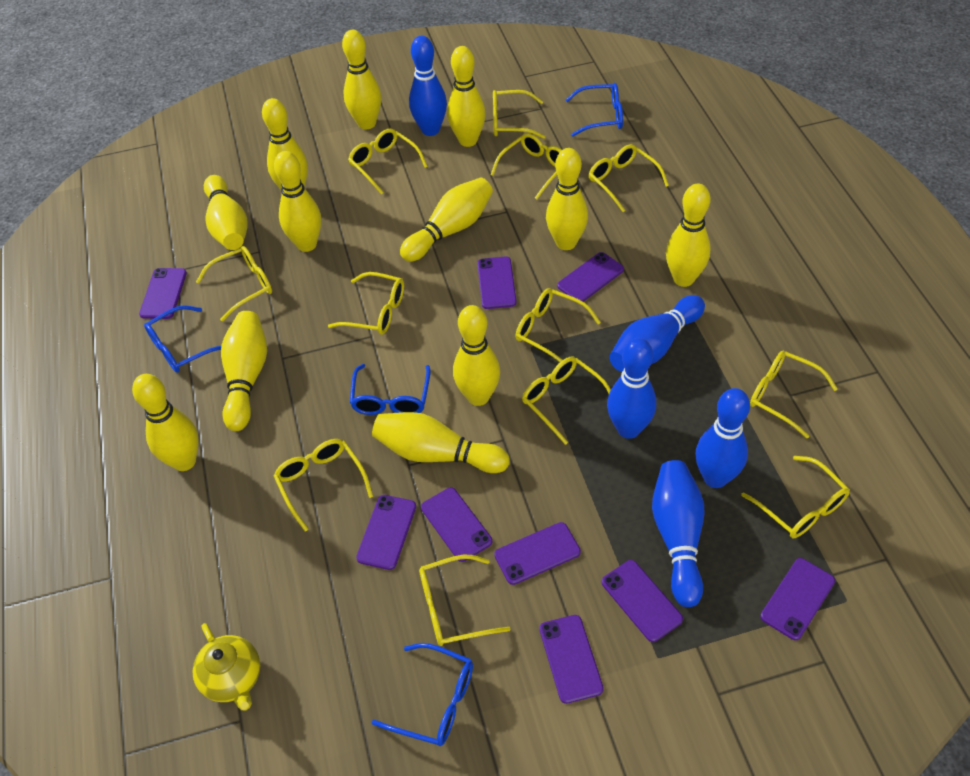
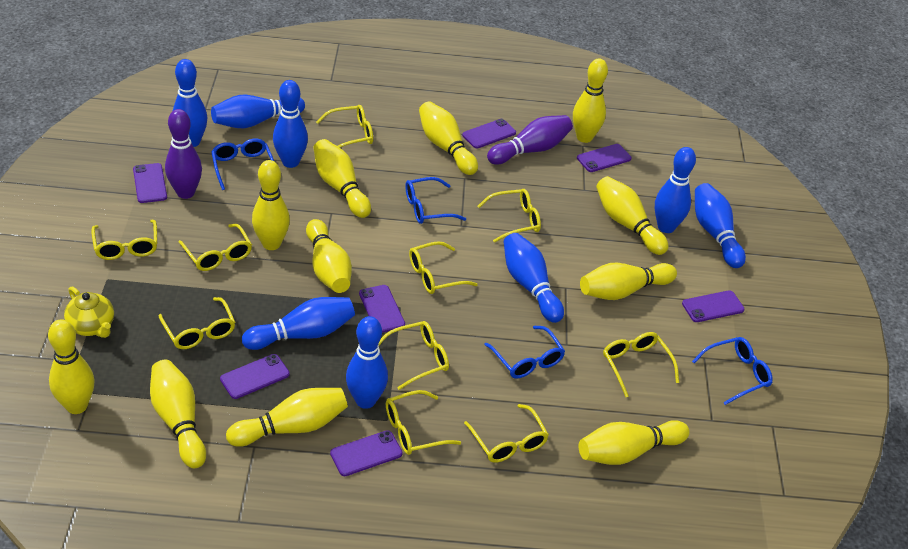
blue bowling pin: 5 -> 8
purple bowling pin: 0 -> 2
purple phone: 9 -> 7
yellow bowling pin: 12 -> 11
yellow glasses: 12 -> 10

